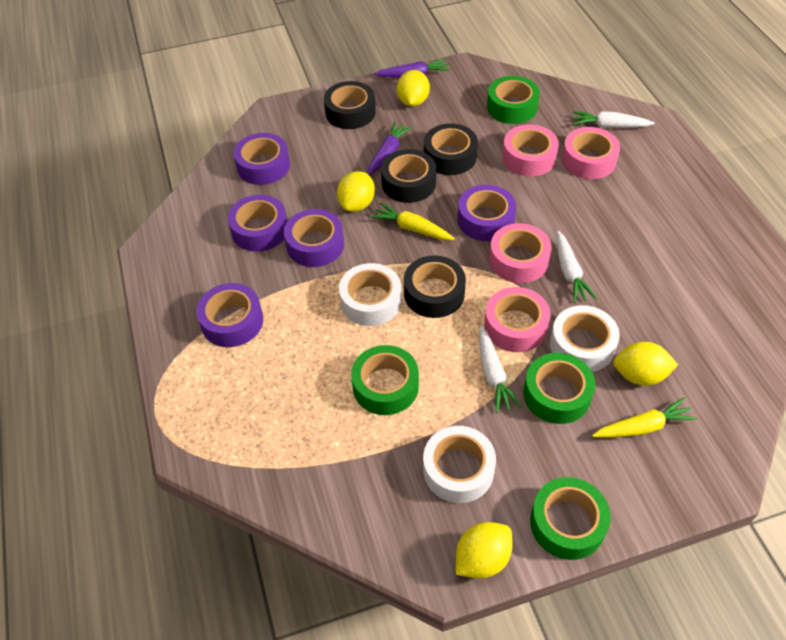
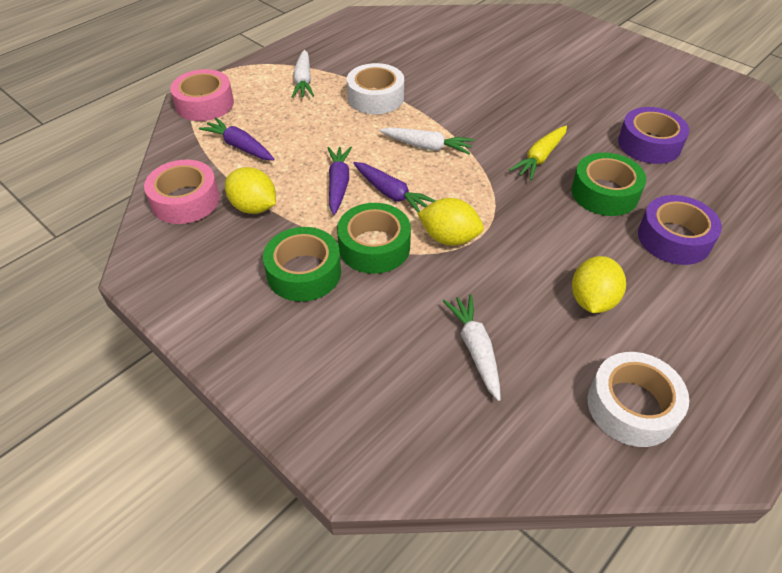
black tape: 4 -> 0
green tape: 4 -> 3
pink tape: 4 -> 2
purple carrot: 2 -> 3
purple tape: 5 -> 2
white tape: 3 -> 2
yellow carrot: 2 -> 1
yellow lemon: 4 -> 3

